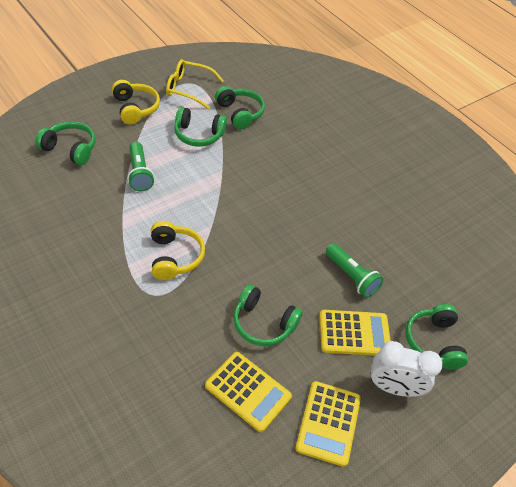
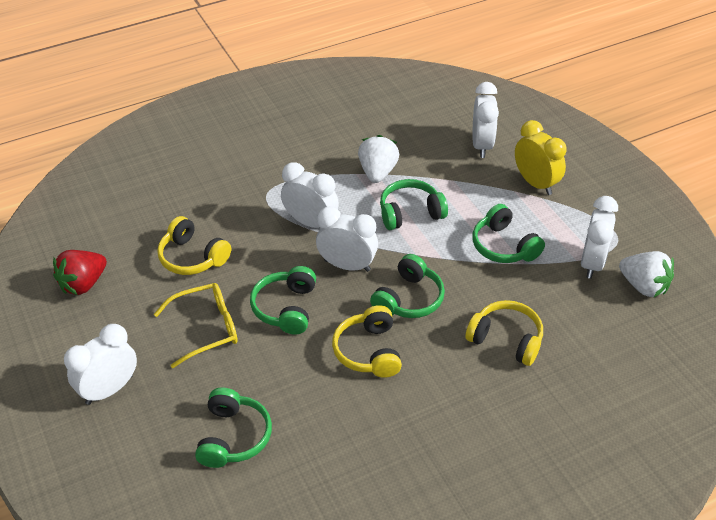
green flashlight: 2 -> 0
red strawberry: 0 -> 1
white clock: 1 -> 5
white strawberry: 0 -> 2
yellow calculator: 3 -> 0
yellow clock: 0 -> 1
yellow headphones: 2 -> 3

